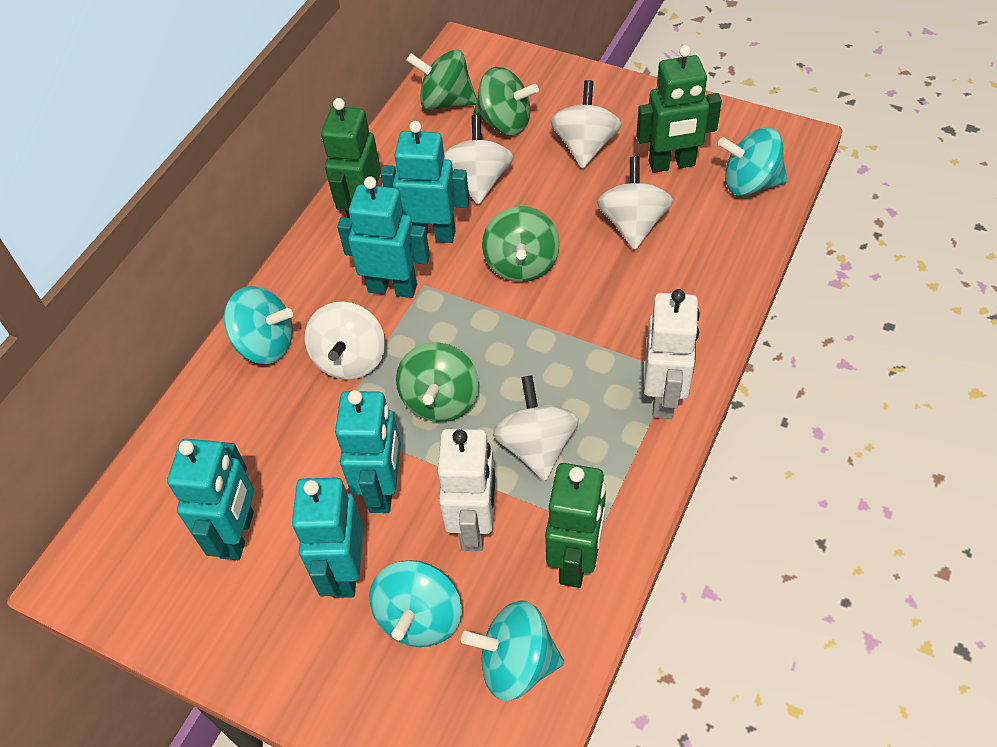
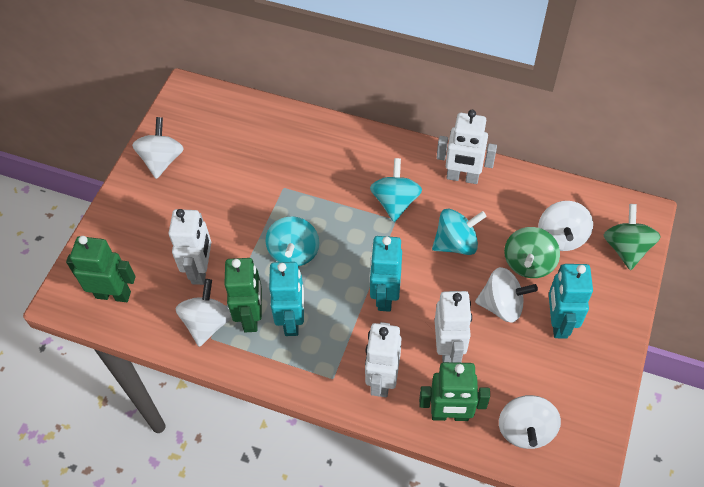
green spinning top: 4 -> 2
turquoise robot: 5 -> 3
turquoise spinning top: 4 -> 3
white robot: 2 -> 4

